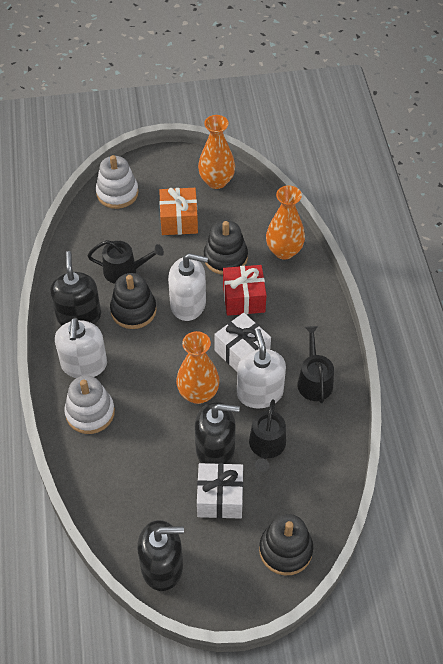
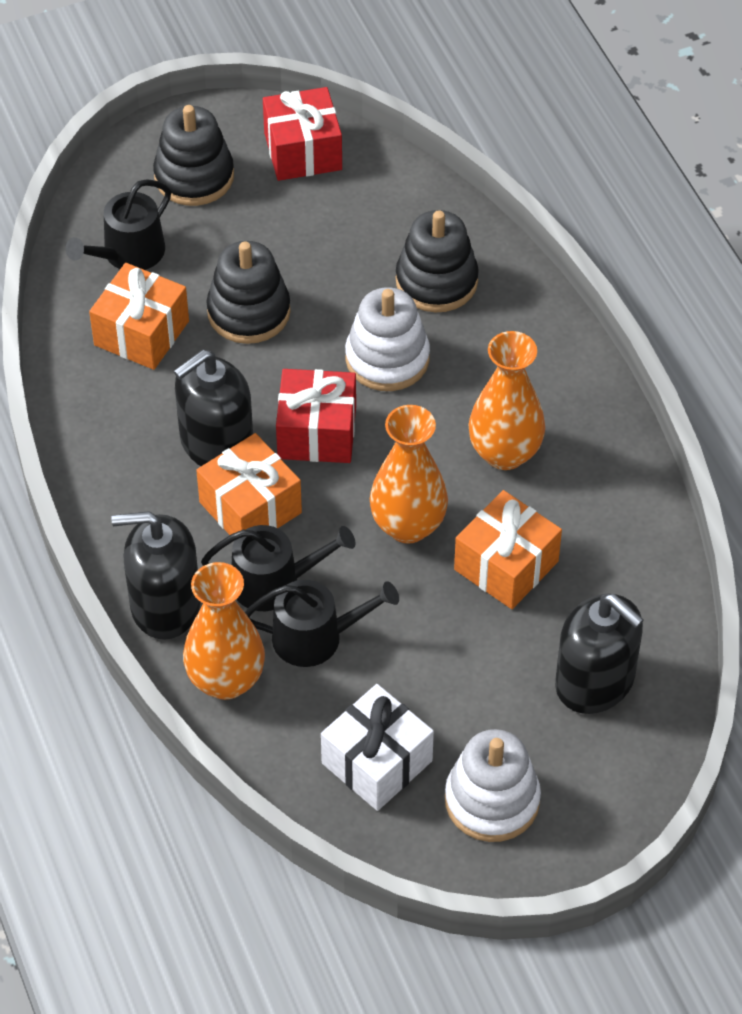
orange gift: 1 -> 3
red gift: 1 -> 2
white gift: 2 -> 1
white soap dispenser: 3 -> 0

